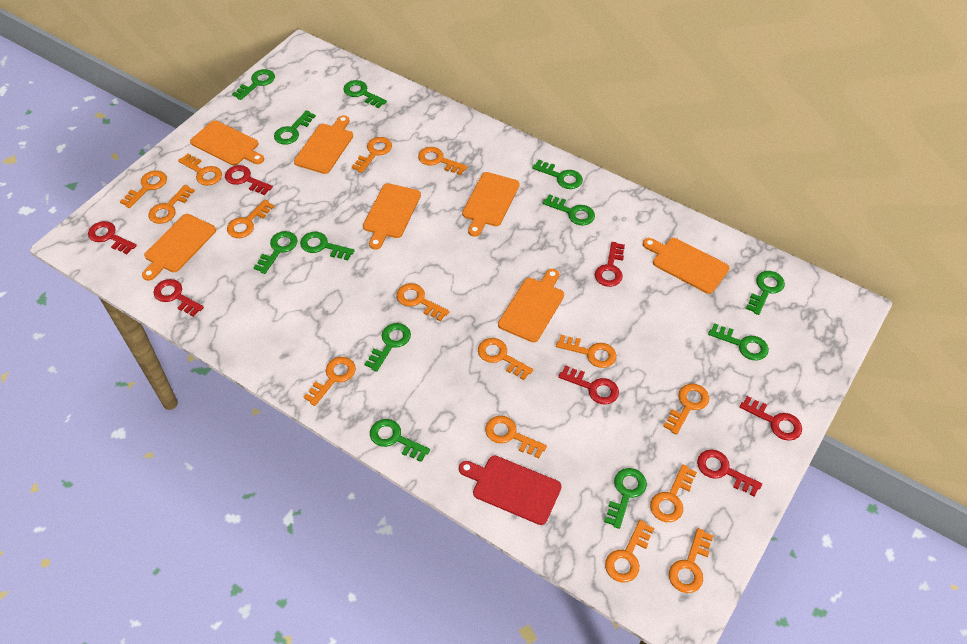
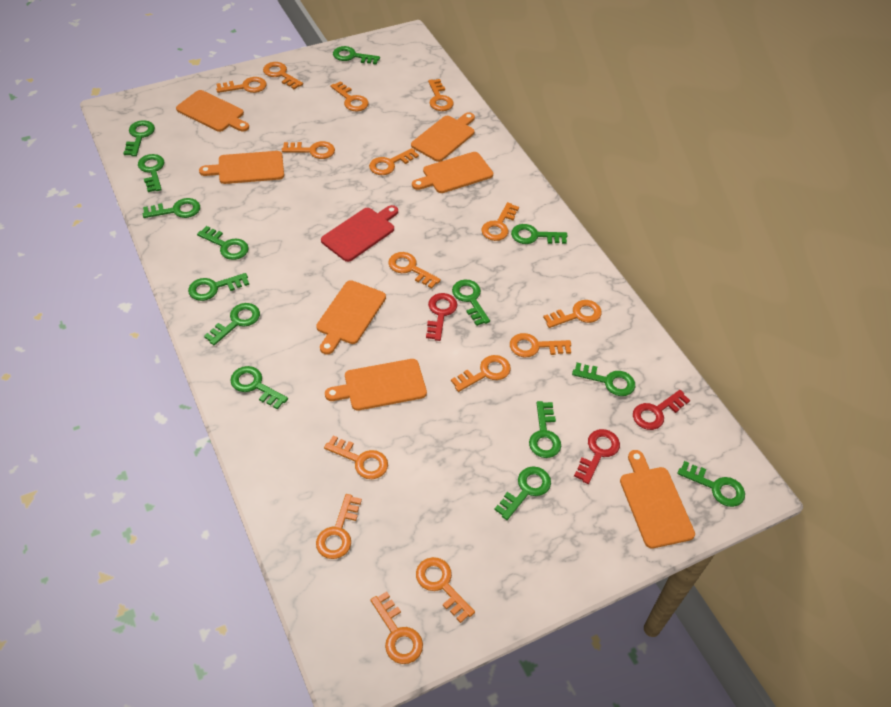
green key: 12 -> 14
red key: 7 -> 3

